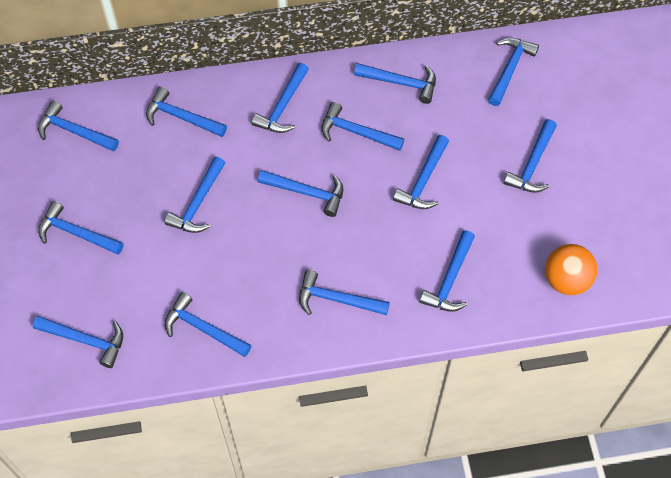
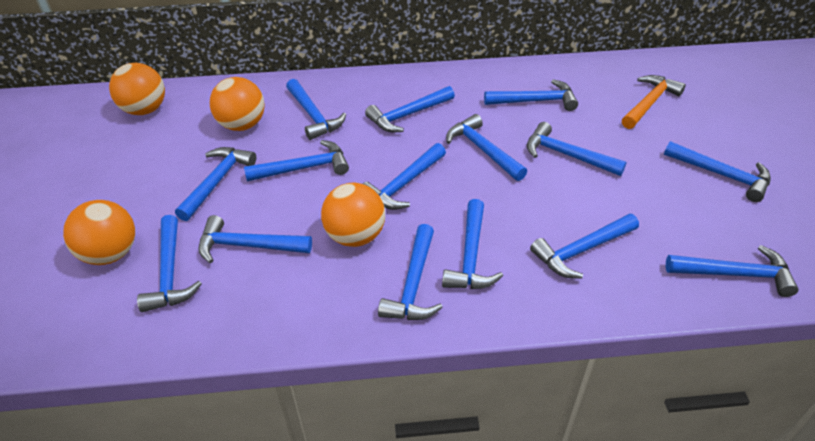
orange ball: 1 -> 4
orange hammer: 0 -> 1

